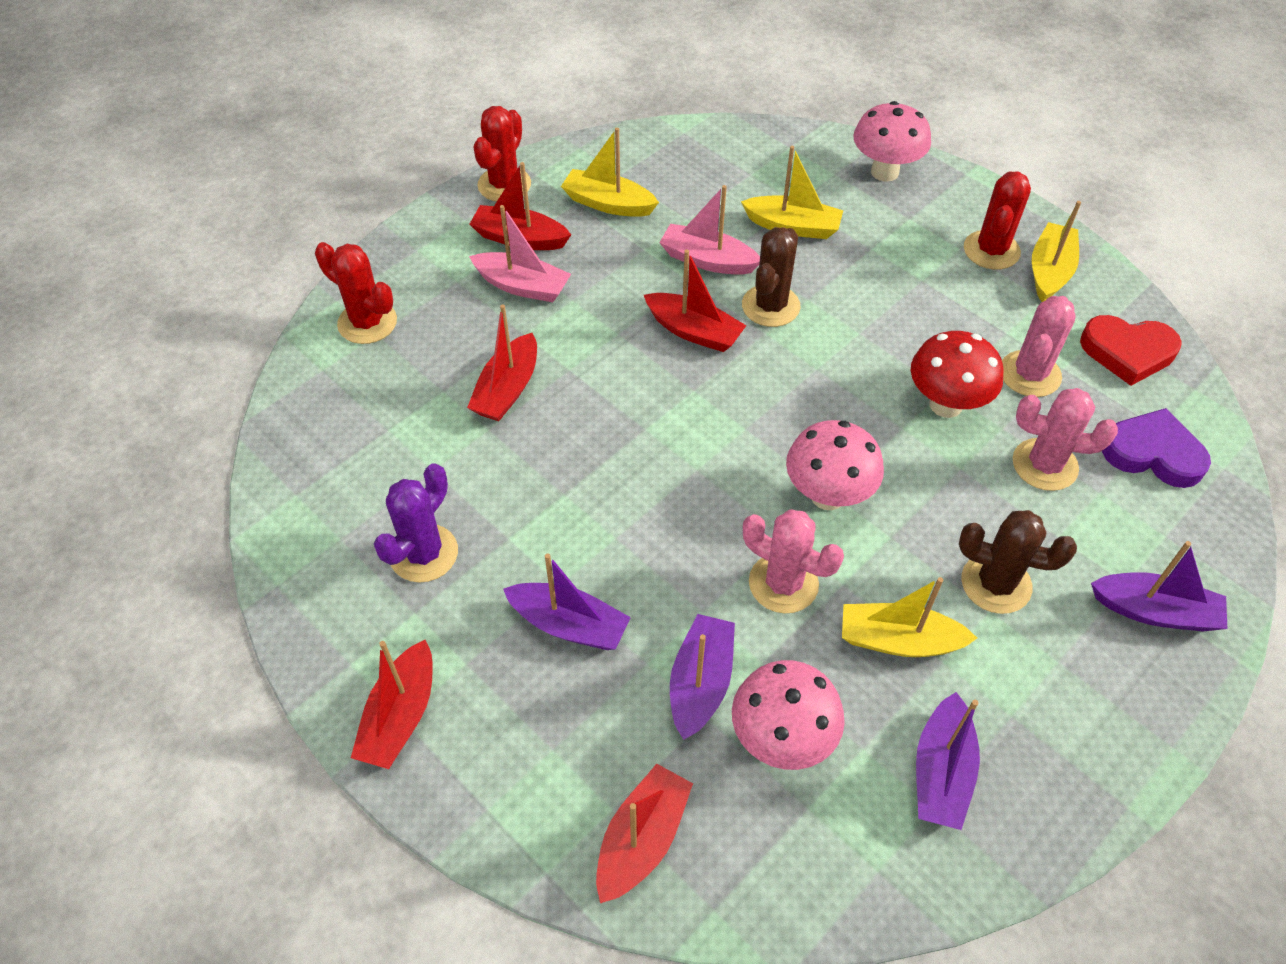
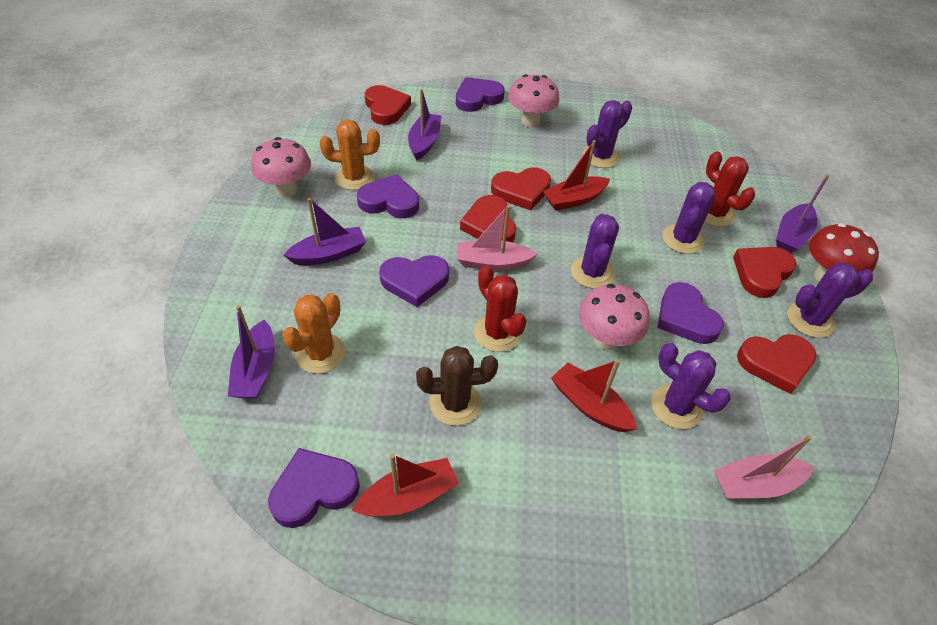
brown cactus: 2 -> 1
orange cactus: 0 -> 2
pink cactus: 3 -> 0
purple cactus: 1 -> 5
purple heart: 1 -> 5
red boat: 5 -> 3
red cactus: 3 -> 2
red heart: 1 -> 5
yellow boat: 4 -> 0

